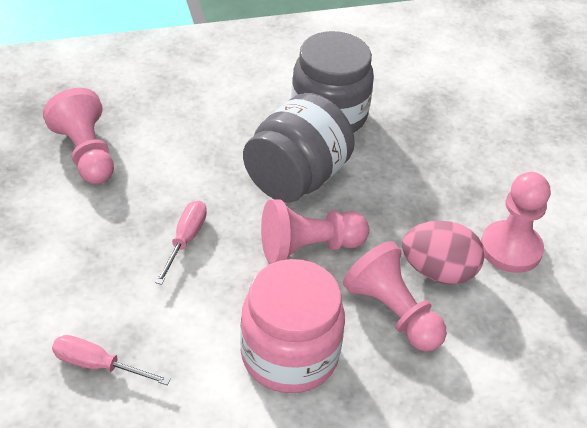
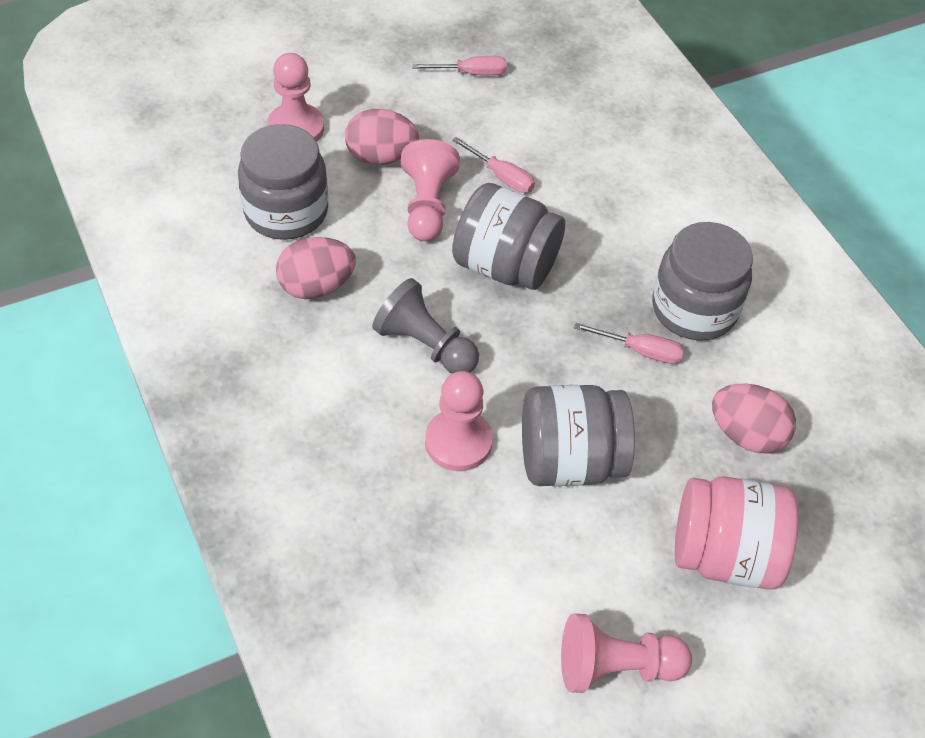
grey jar: 2 -> 4
grey pawn: 0 -> 1
pink egg: 1 -> 3
pink screwdriver: 2 -> 3

